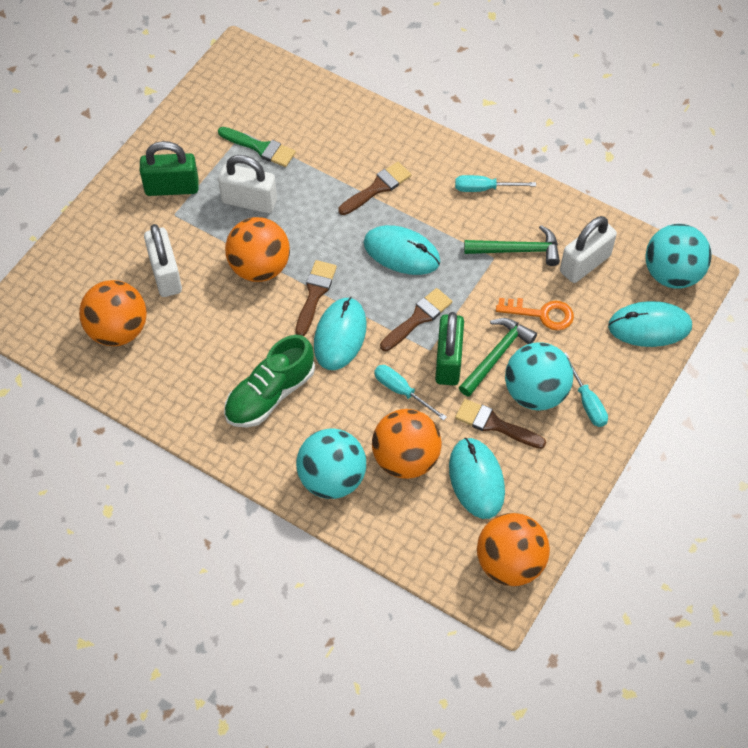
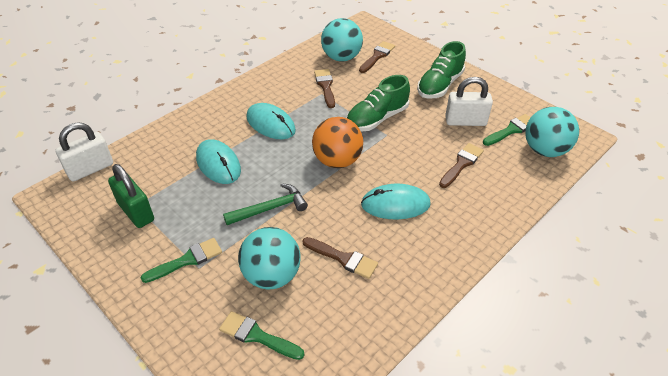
green brush: 1 -> 3
green hammer: 2 -> 1
green padlock: 2 -> 1
green shoe: 1 -> 2
orange ball: 4 -> 1
orange key: 1 -> 0
turquoise mouse: 4 -> 3
turquoise screwdriver: 3 -> 0
white padlock: 3 -> 2

